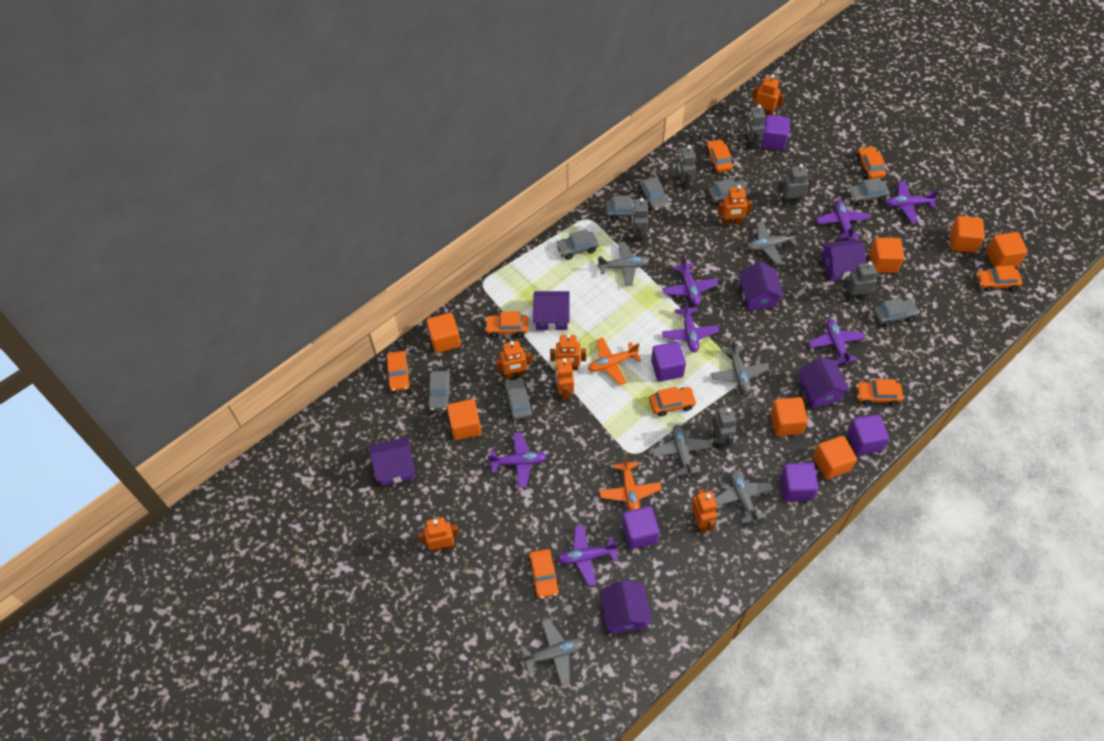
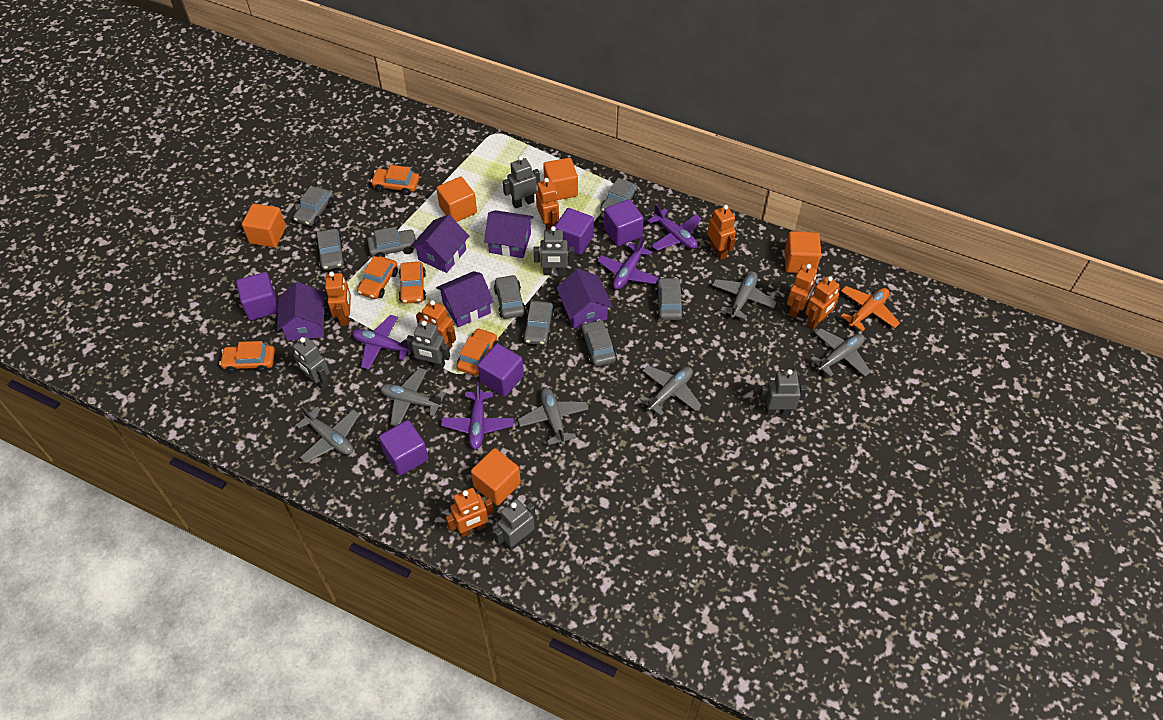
orange car: 8 -> 5
orange cube: 7 -> 5
orange plane: 2 -> 1
purple house: 6 -> 5
purple plane: 7 -> 4

